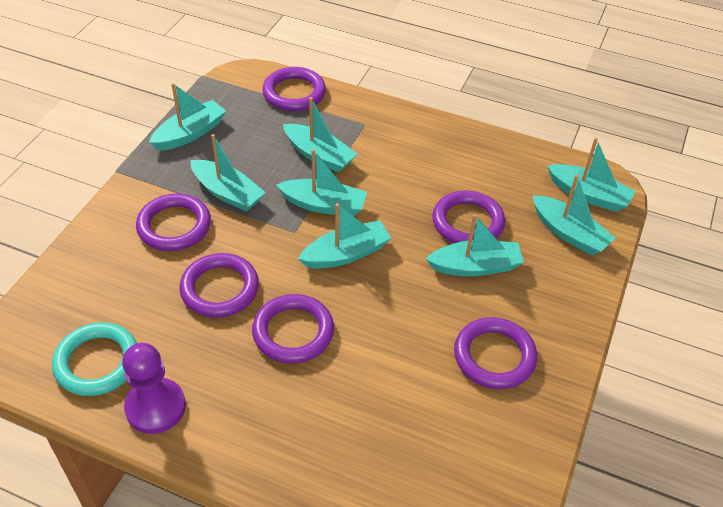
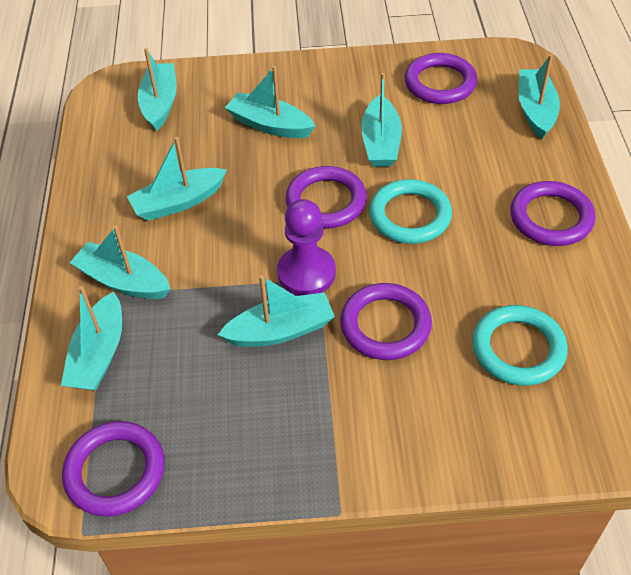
purple ring: 6 -> 5
turquoise ring: 1 -> 2

